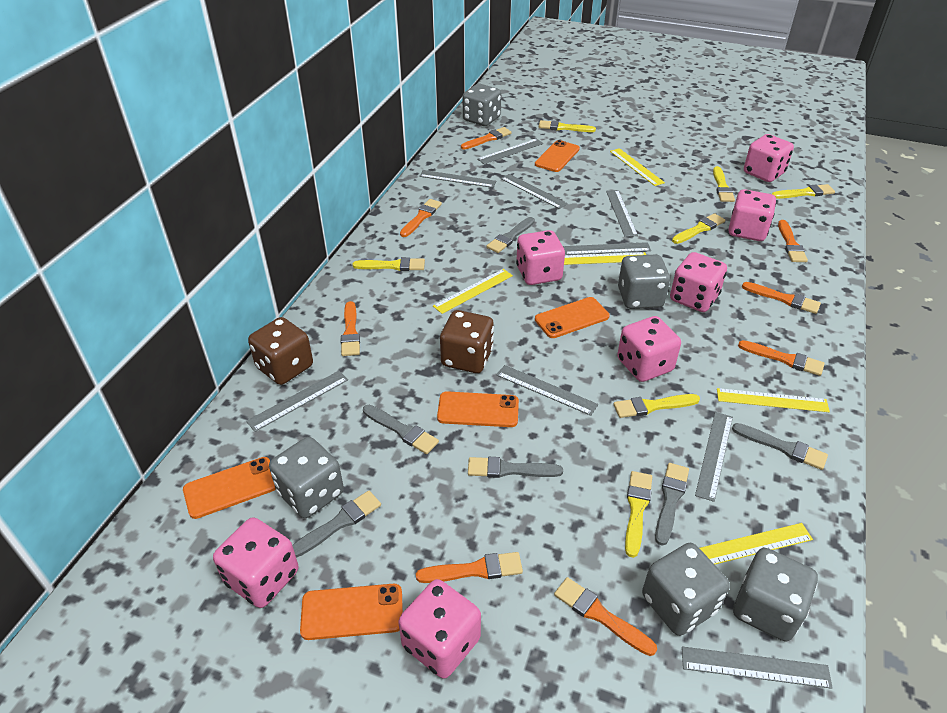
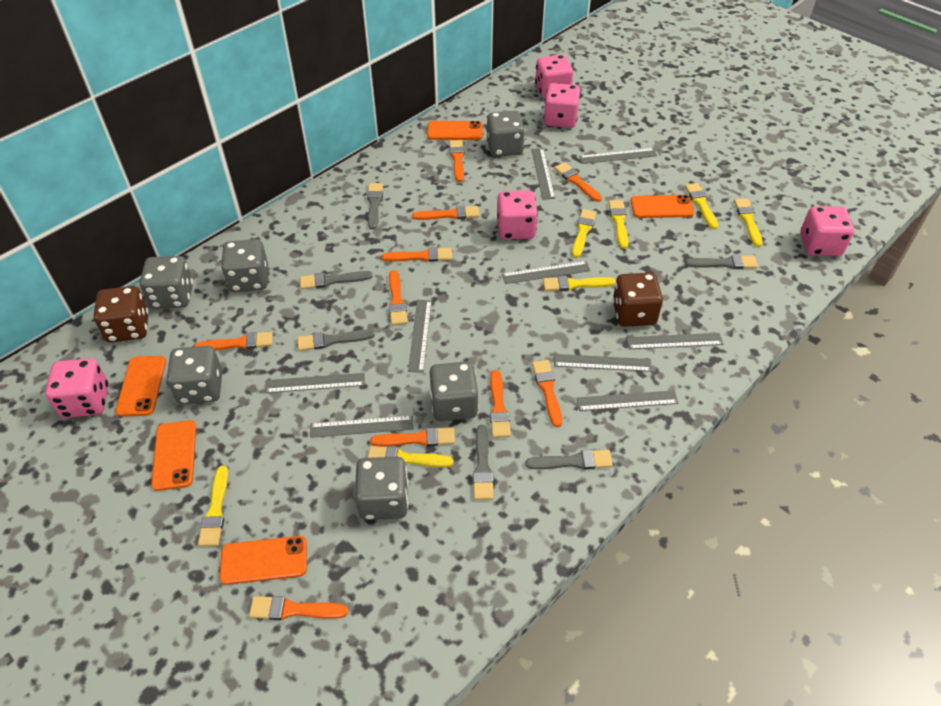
grey dice: 5 -> 6
orange brush: 8 -> 10
pink dice: 7 -> 5
yellow ruler: 5 -> 0

